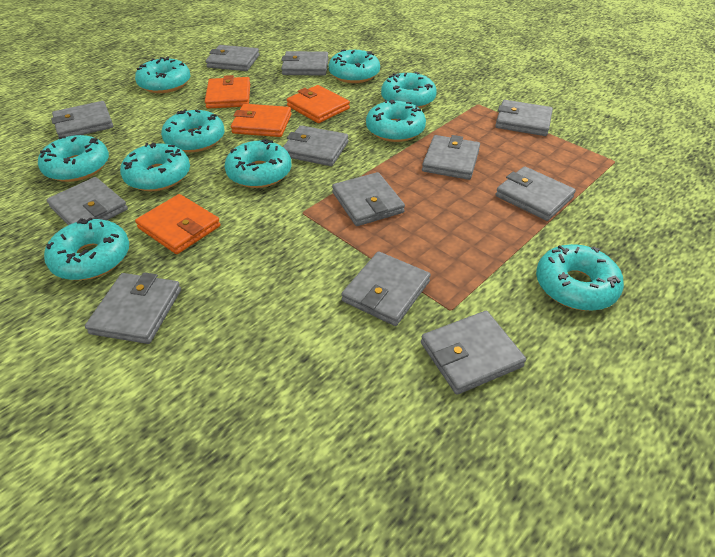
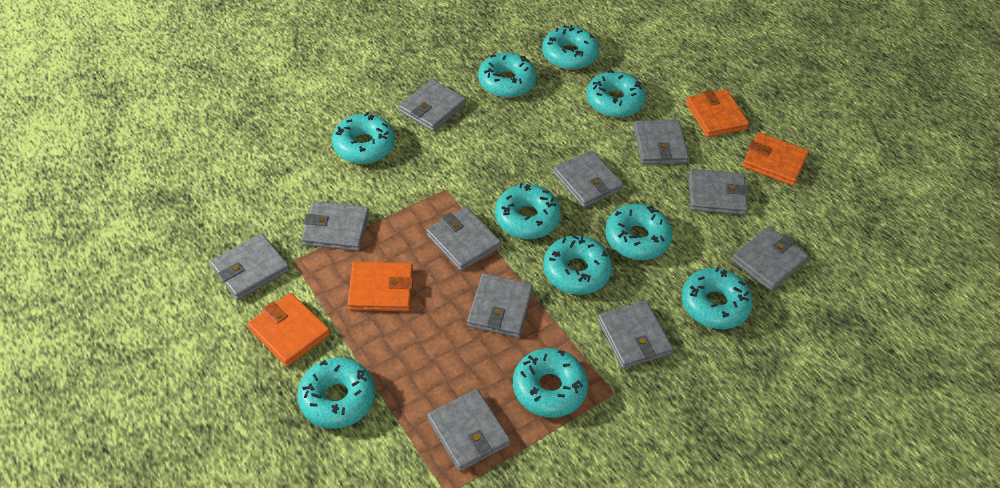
grey wallet: 12 -> 11

